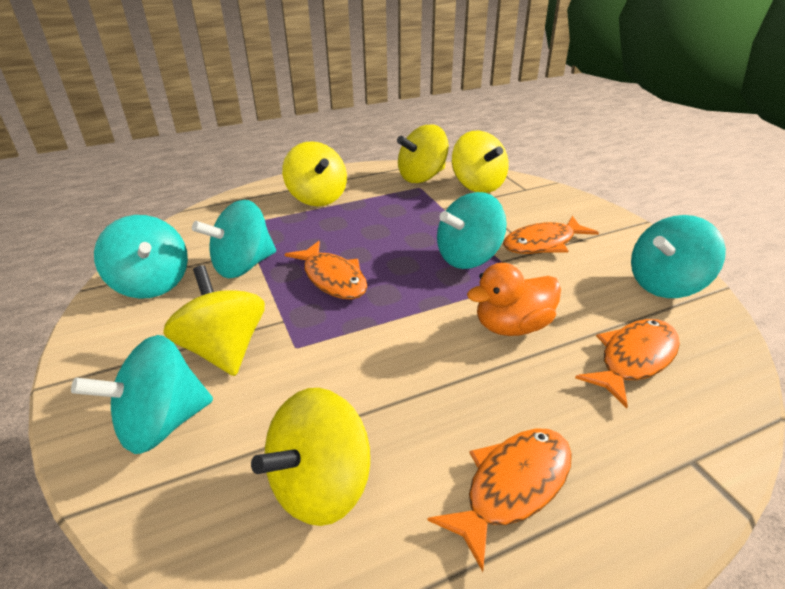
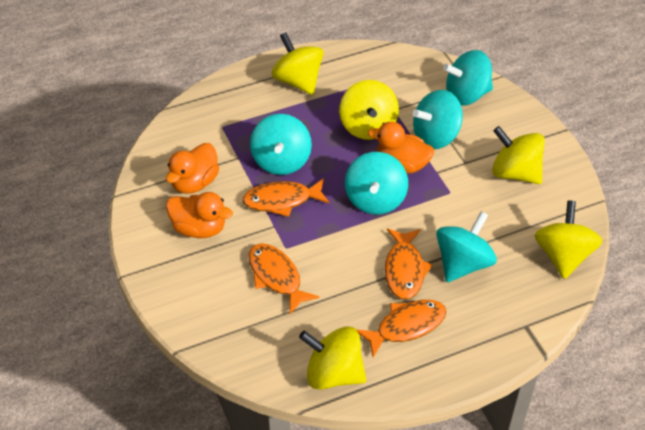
orange duck: 1 -> 3

